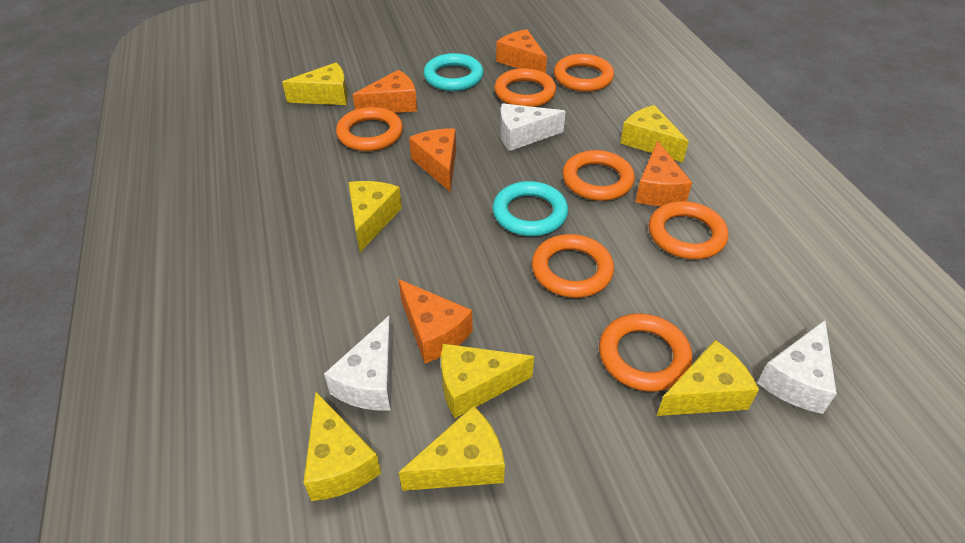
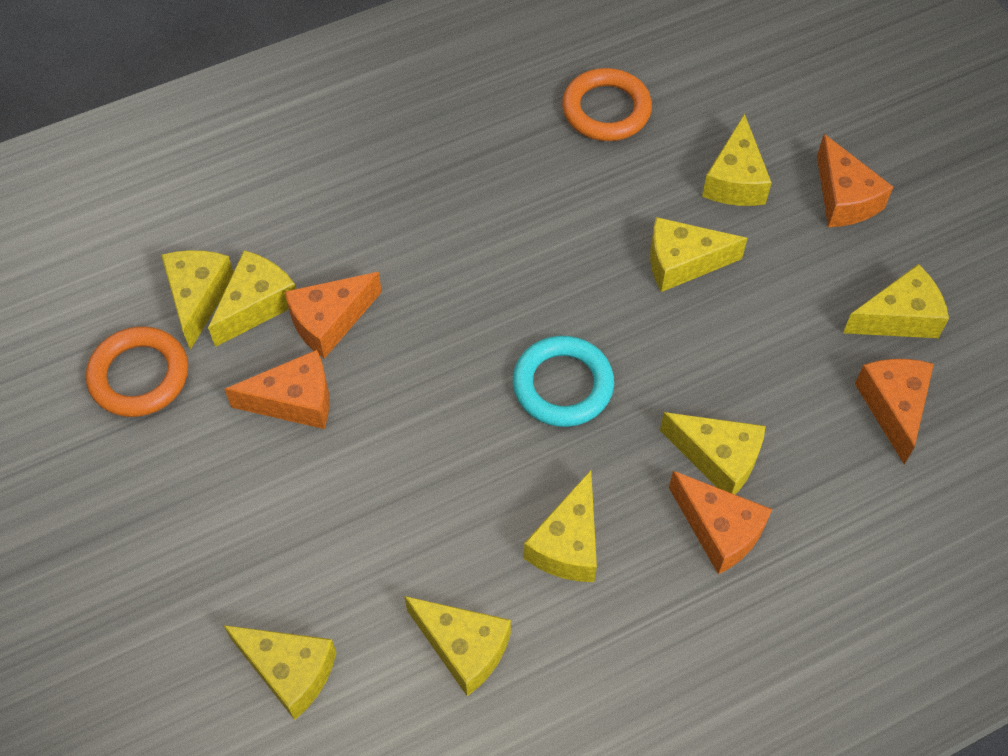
orange ring: 7 -> 2
turquoise ring: 2 -> 1
white cheese: 3 -> 0
yellow cheese: 7 -> 9

